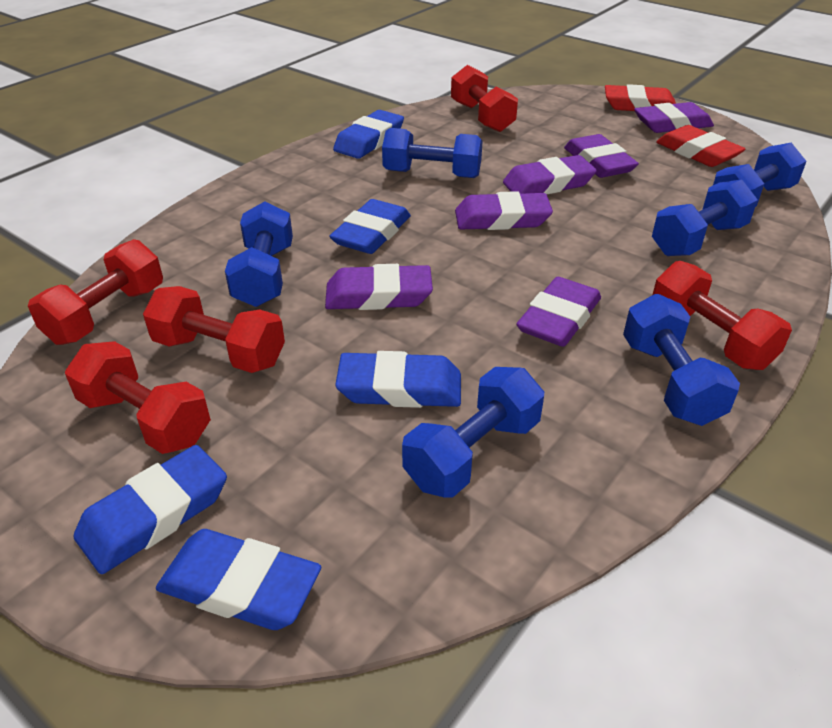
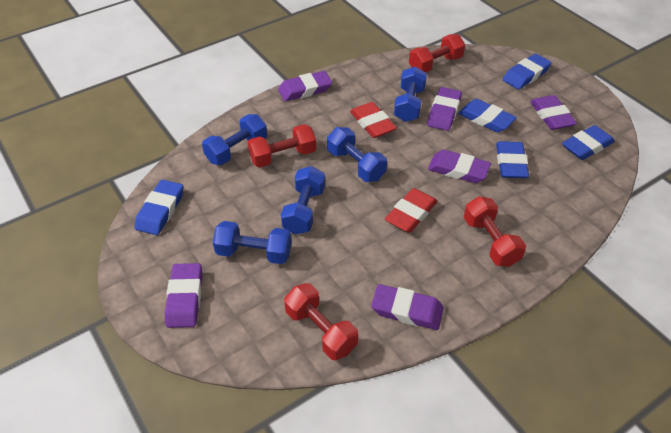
blue dumbbell: 6 -> 5
red dumbbell: 5 -> 4

